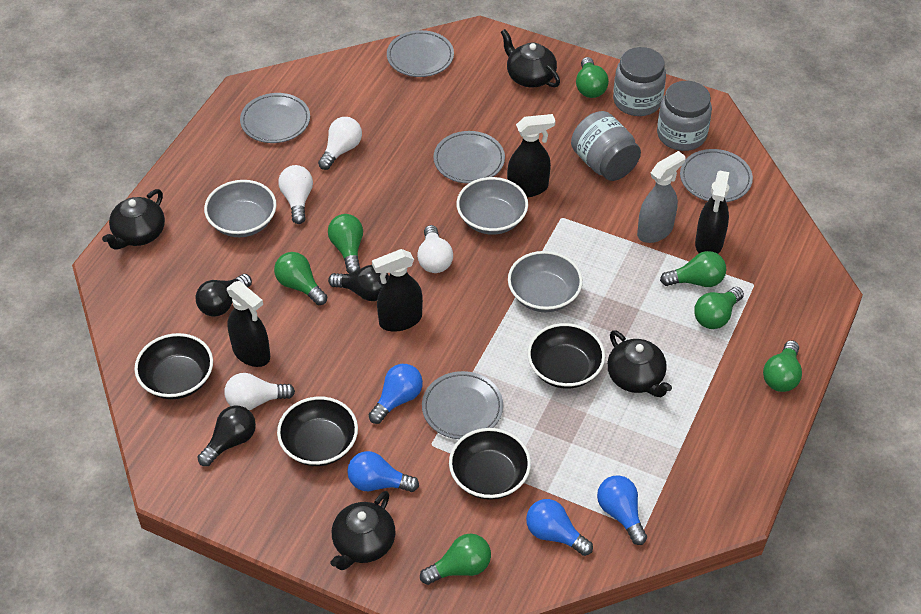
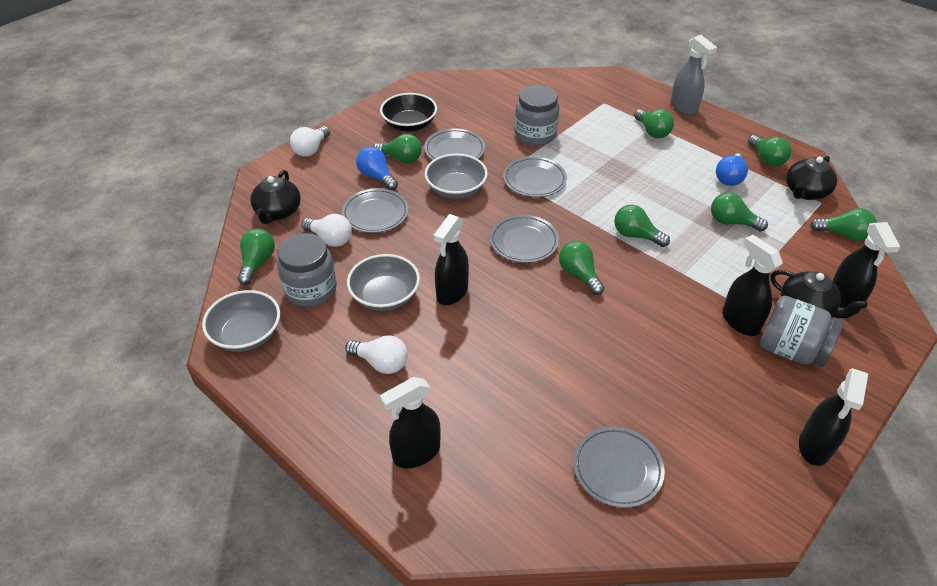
black bowl: 4 -> 1
black light bulb: 3 -> 0
black spray bottle: 4 -> 5
black teapot: 4 -> 3
blue light bulb: 4 -> 2
green light bulb: 7 -> 8
white light bulb: 4 -> 3

